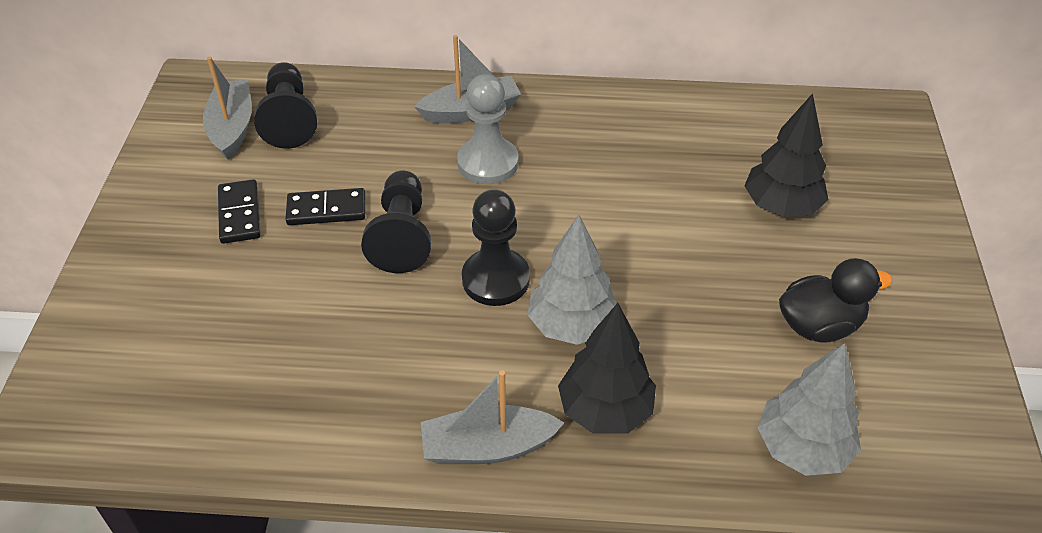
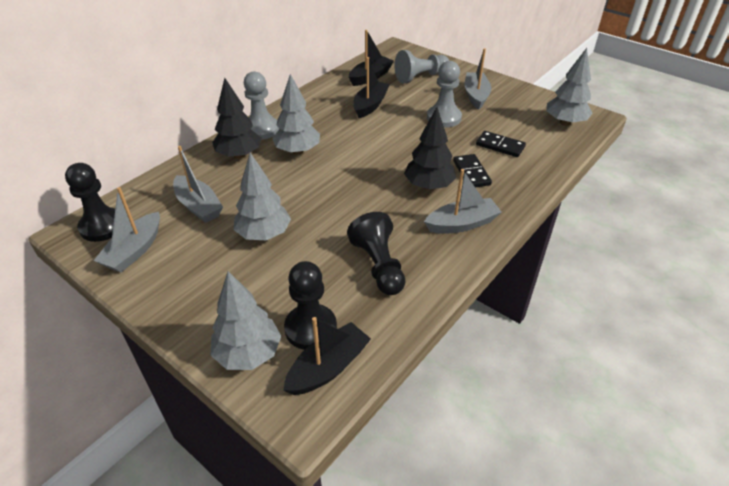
black boat: 0 -> 3
black duck: 1 -> 0
grey boat: 3 -> 4
grey pawn: 1 -> 3
grey tree: 2 -> 4

